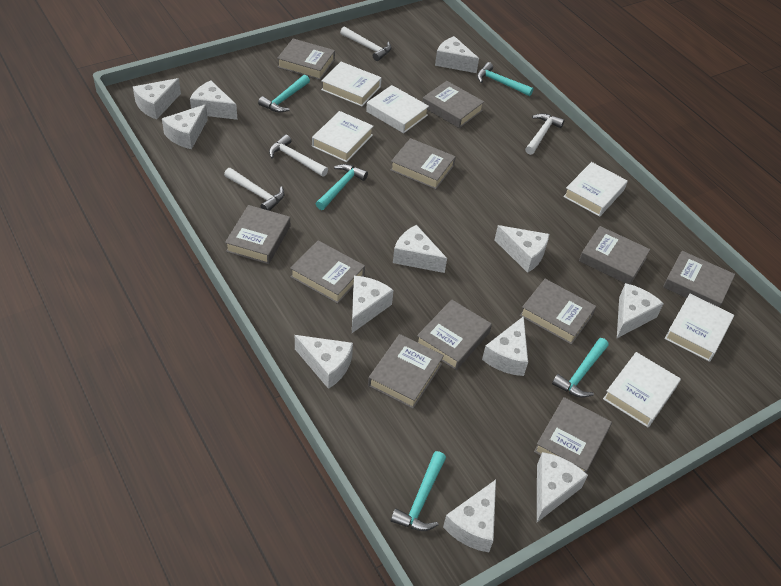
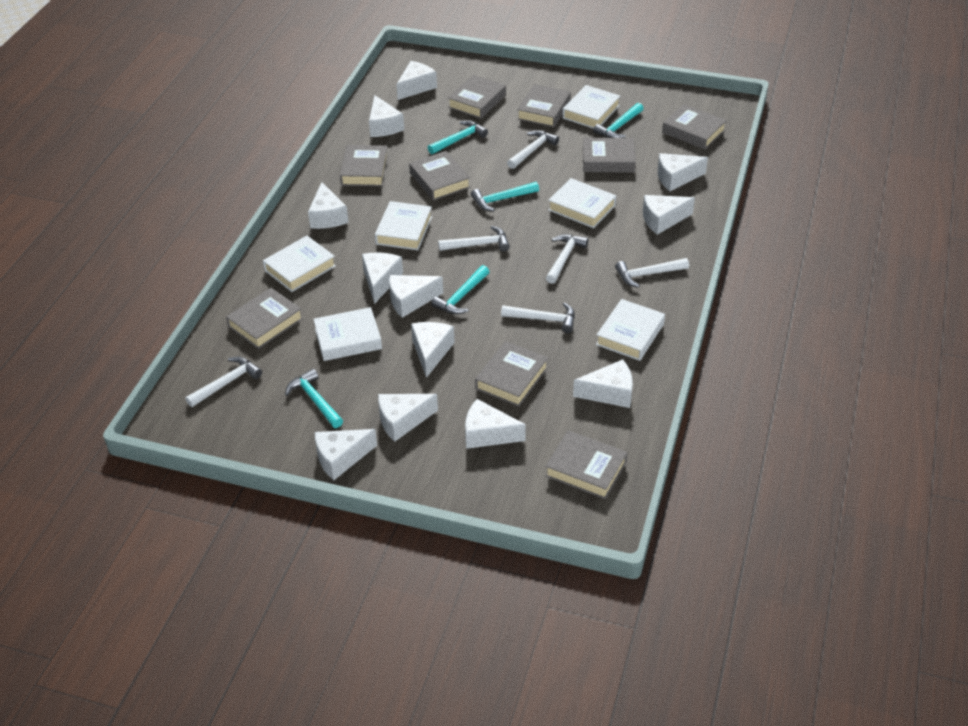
grey book: 11 -> 9
white hammer: 4 -> 6

